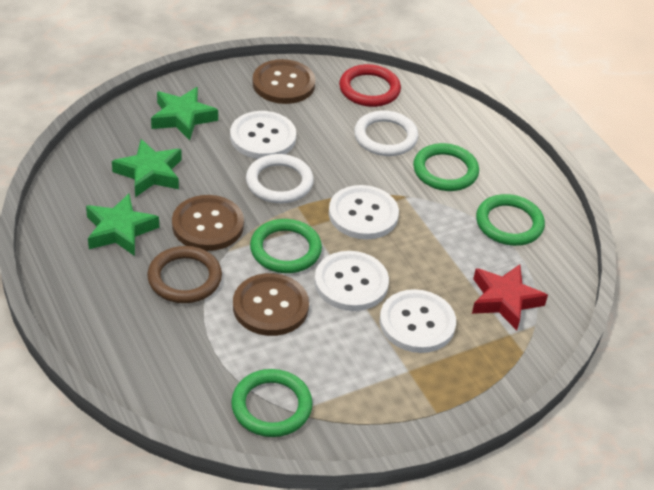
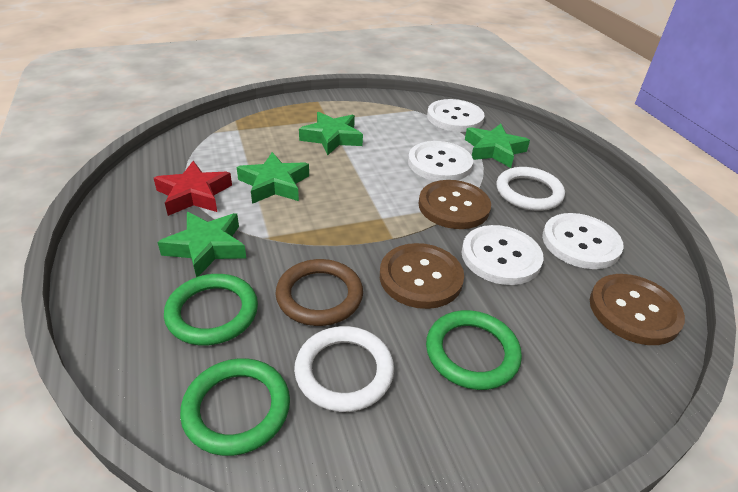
green ring: 4 -> 3
green star: 3 -> 4
red ring: 1 -> 0

